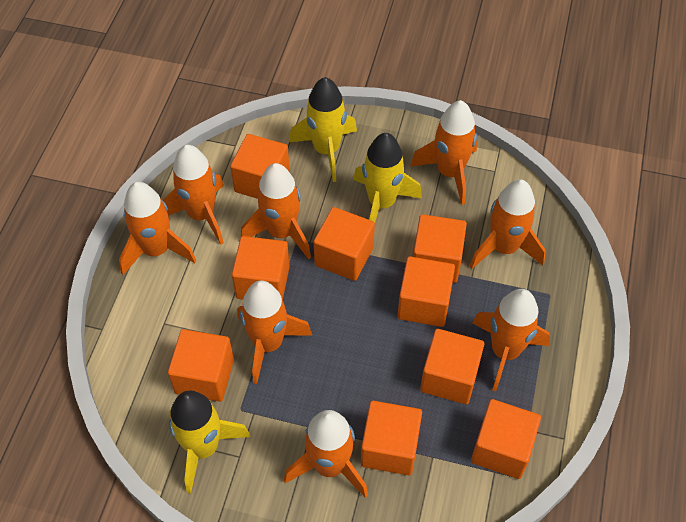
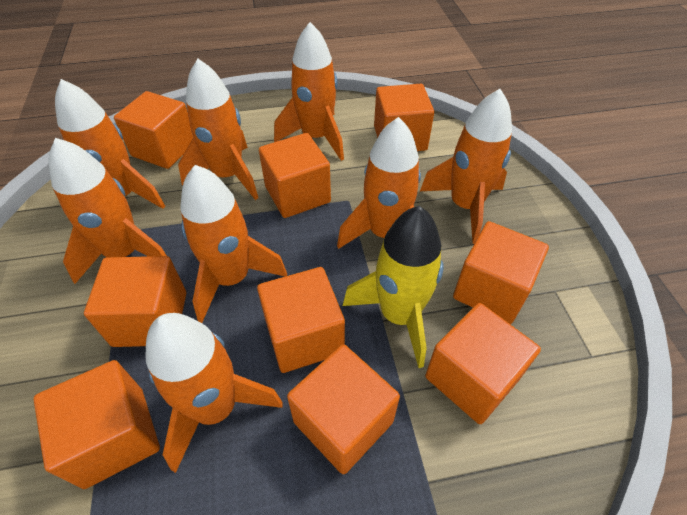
yellow rocket: 3 -> 1

